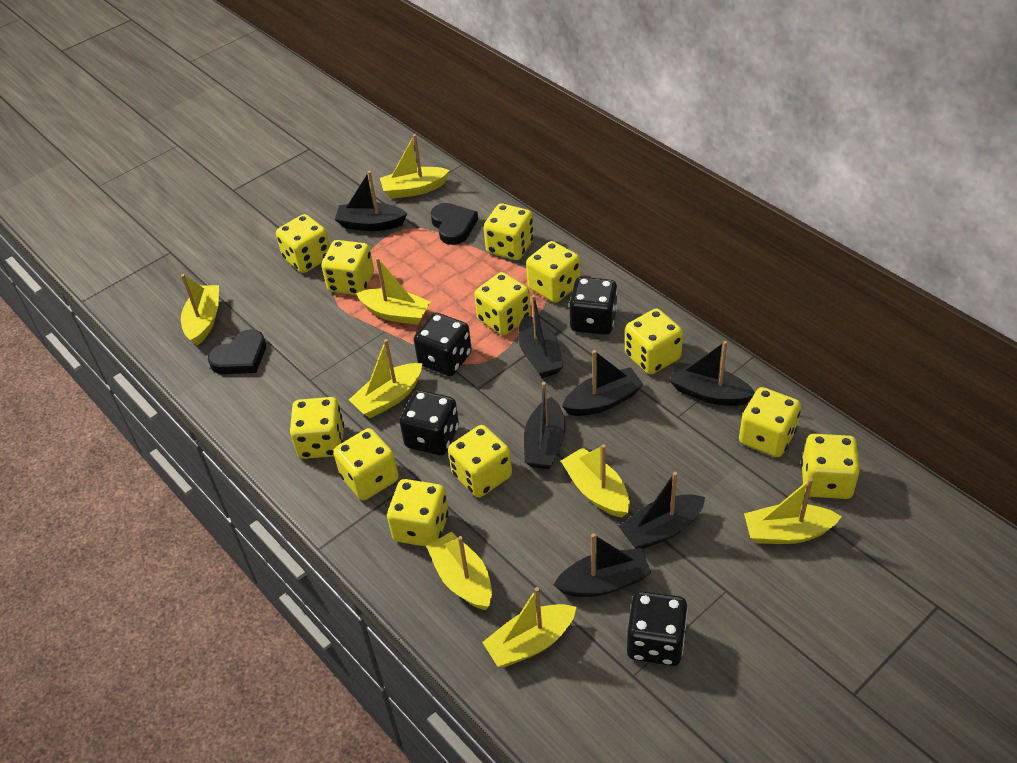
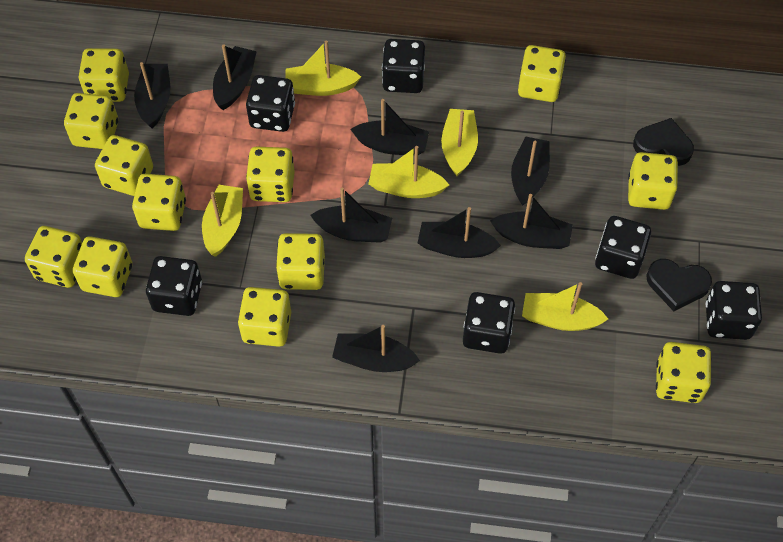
black boat: 7 -> 8
black dice: 4 -> 6
yellow boat: 8 -> 5

